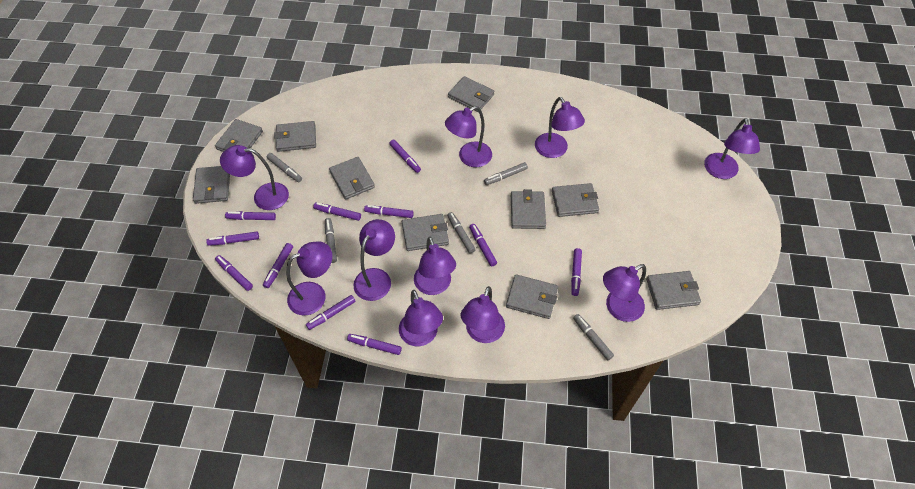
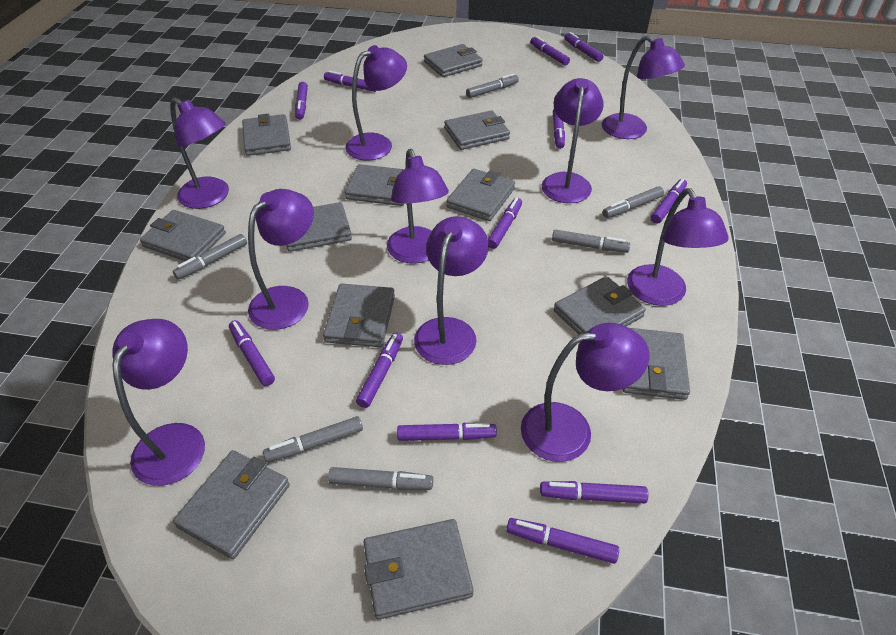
grey marker: 5 -> 6
grey wallet: 10 -> 12
purple marker: 11 -> 12

